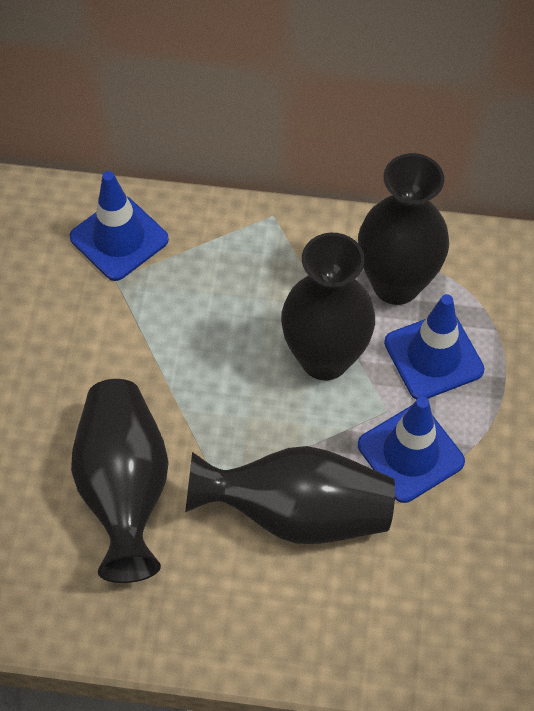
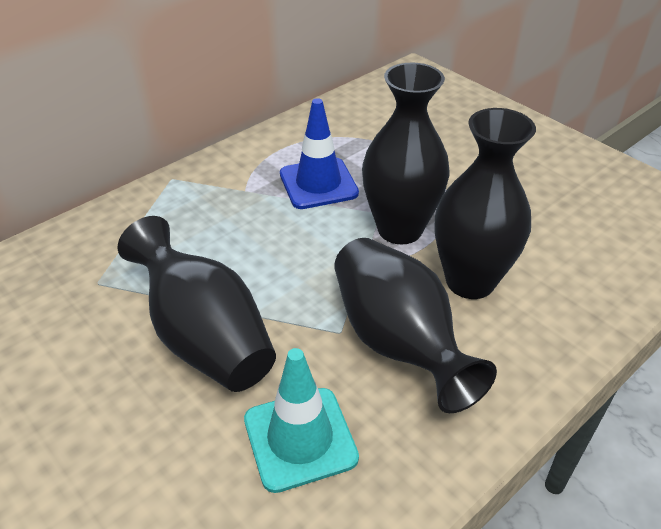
blue traffic cone: 3 -> 1
turquoise traffic cone: 0 -> 1

